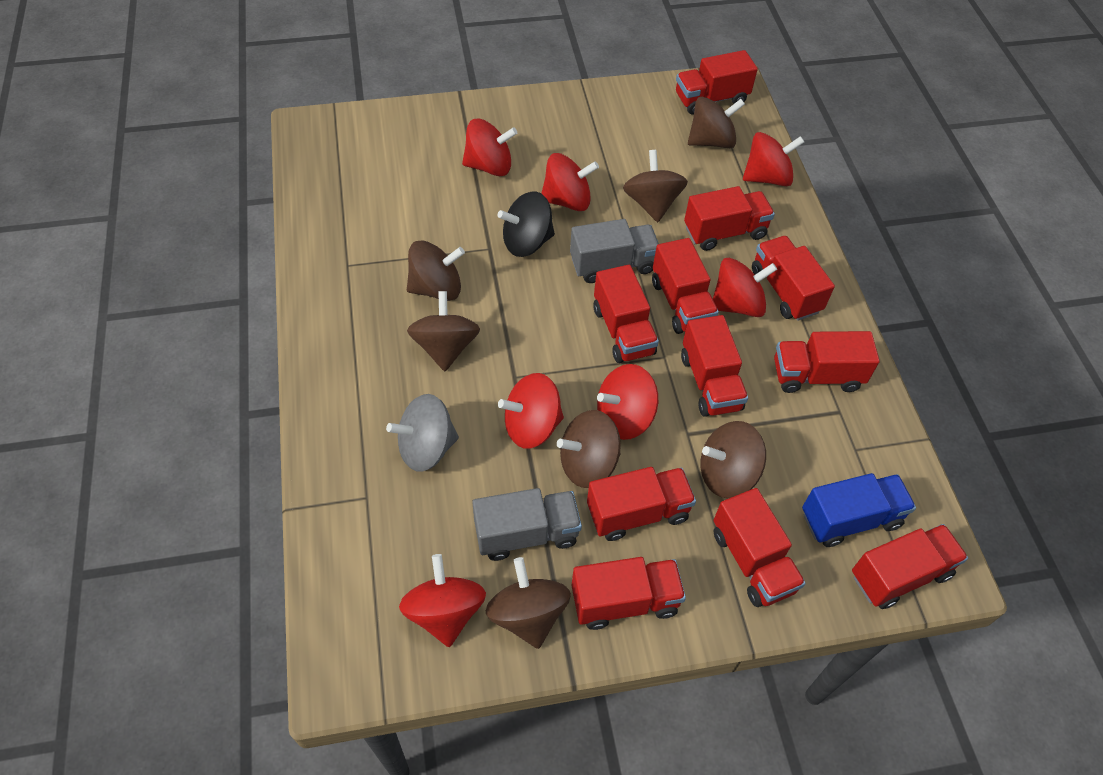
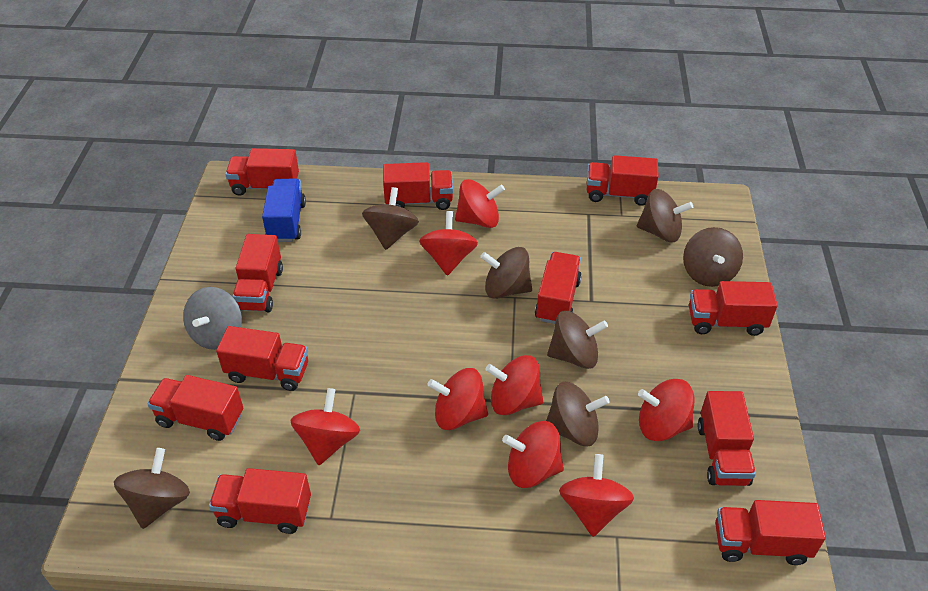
black spinning top: 1 -> 0
grey truck: 2 -> 0
red spinning top: 7 -> 8

